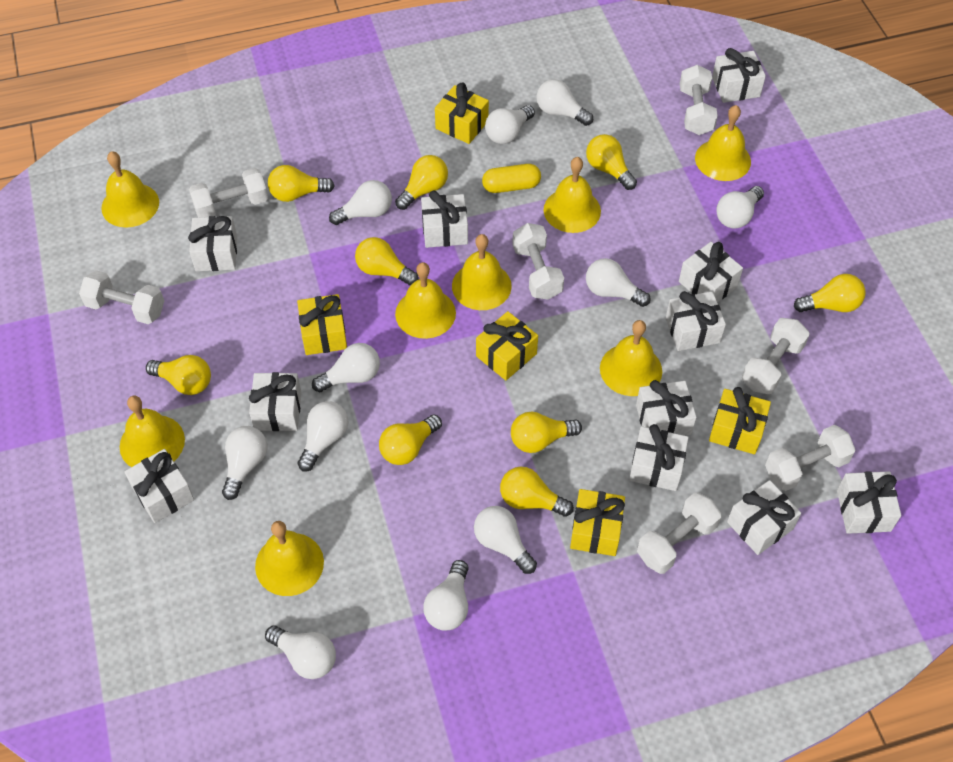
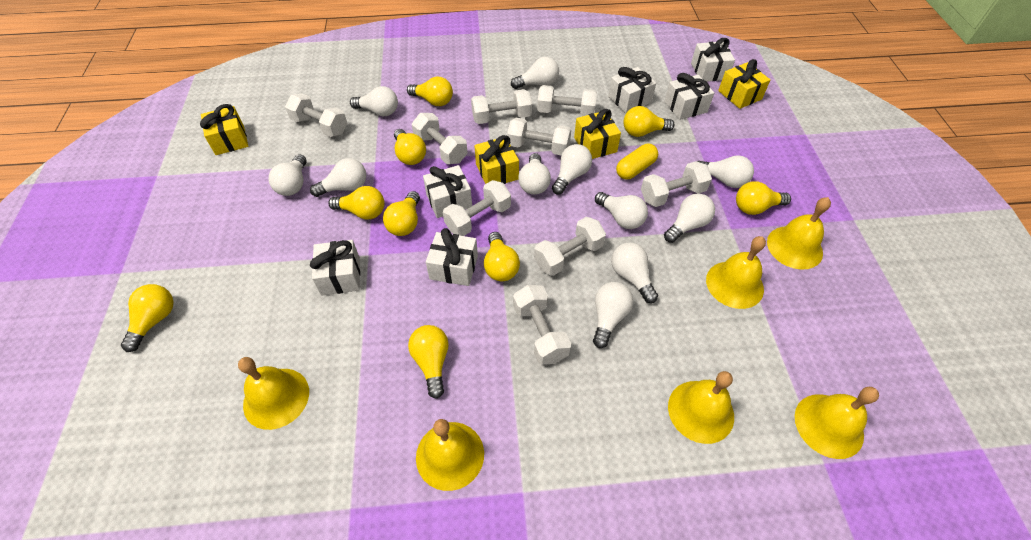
white dumbbell: 7 -> 9
white gift: 11 -> 6
yellow bell: 8 -> 6
yellow gift: 5 -> 4

